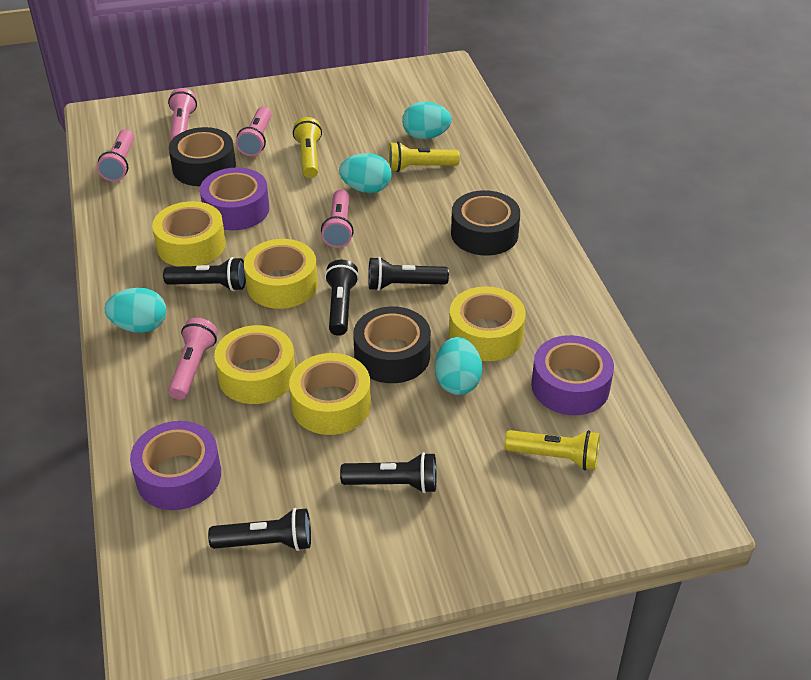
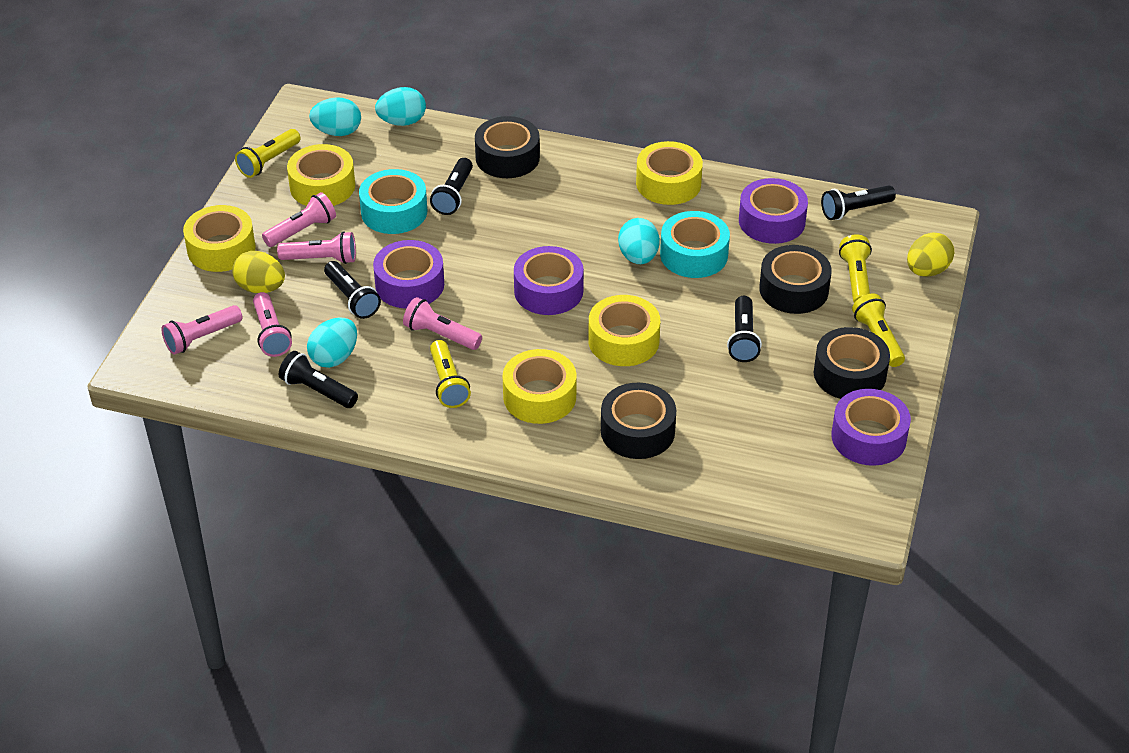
black tape: 3 -> 4
purple tape: 3 -> 4
turquoise tape: 0 -> 2
yellow egg: 0 -> 2
yellow flashlight: 3 -> 4

